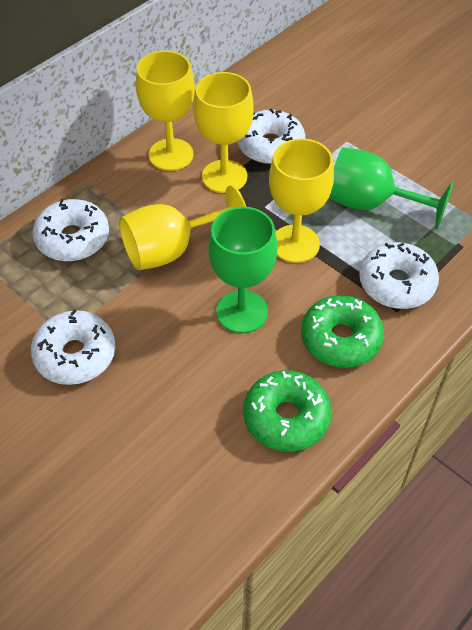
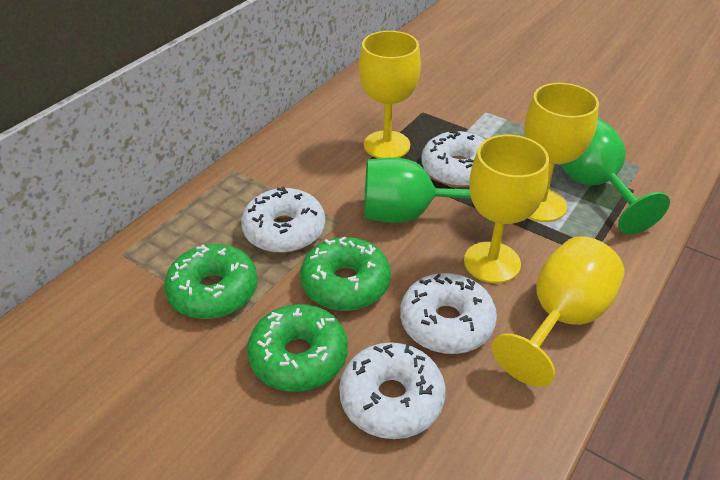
green donut: 2 -> 3

